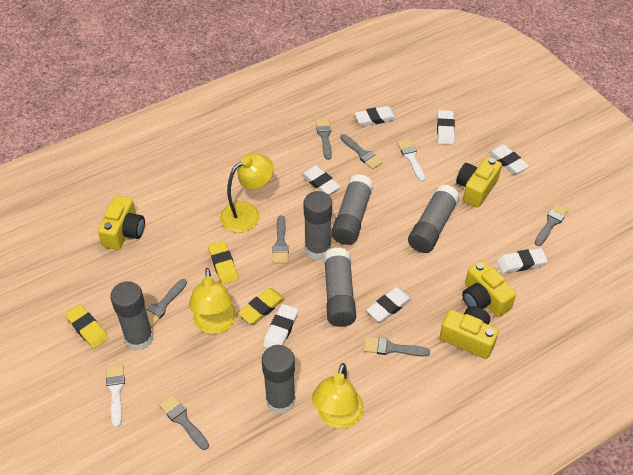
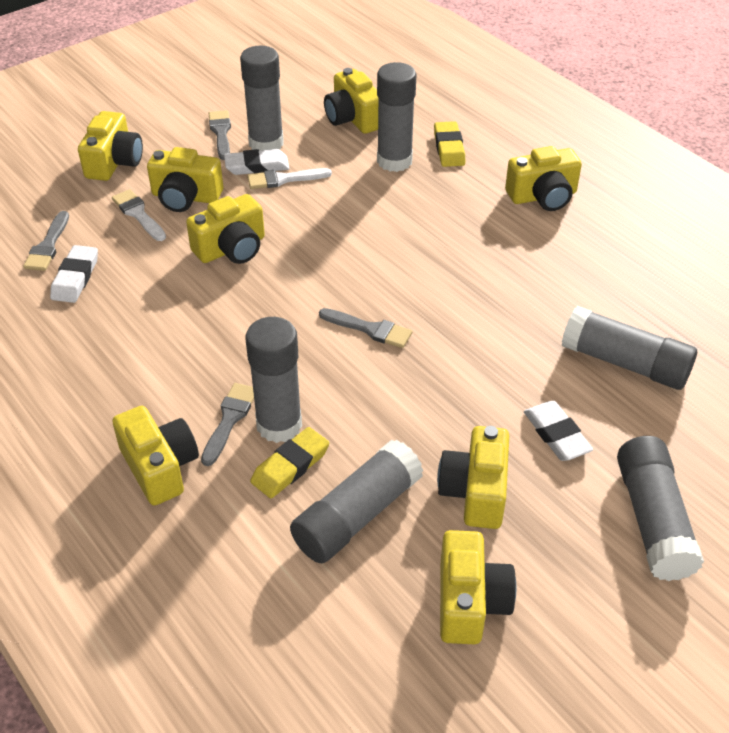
grey brush: 7 -> 4
white eraser: 7 -> 3
yellow camera: 4 -> 8
yellow eraser: 3 -> 2
yellow lamp: 3 -> 0

